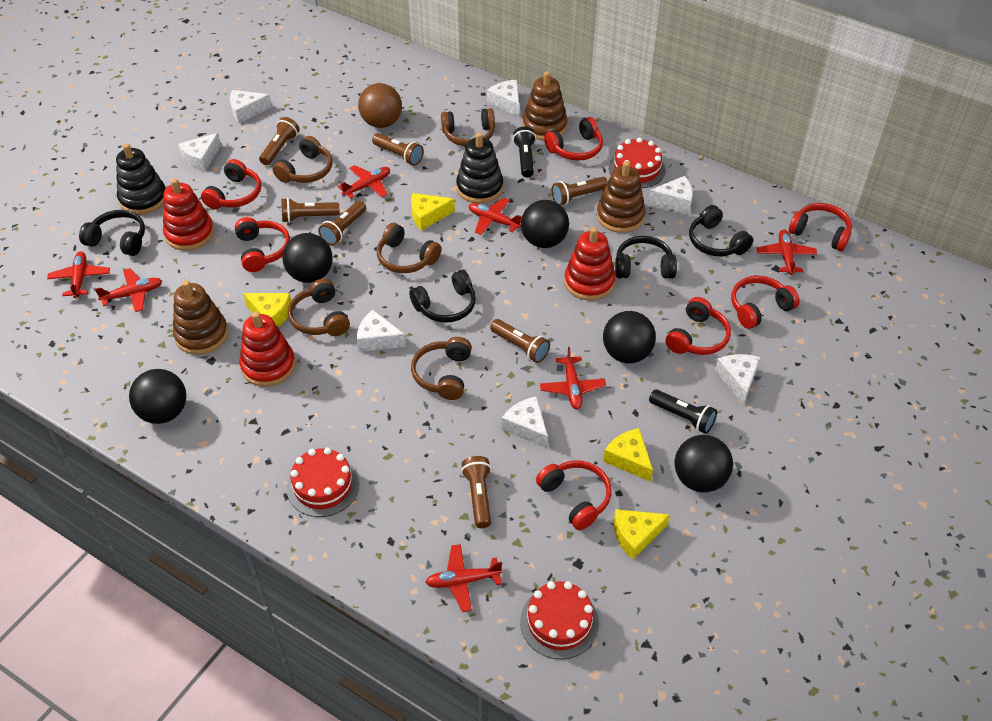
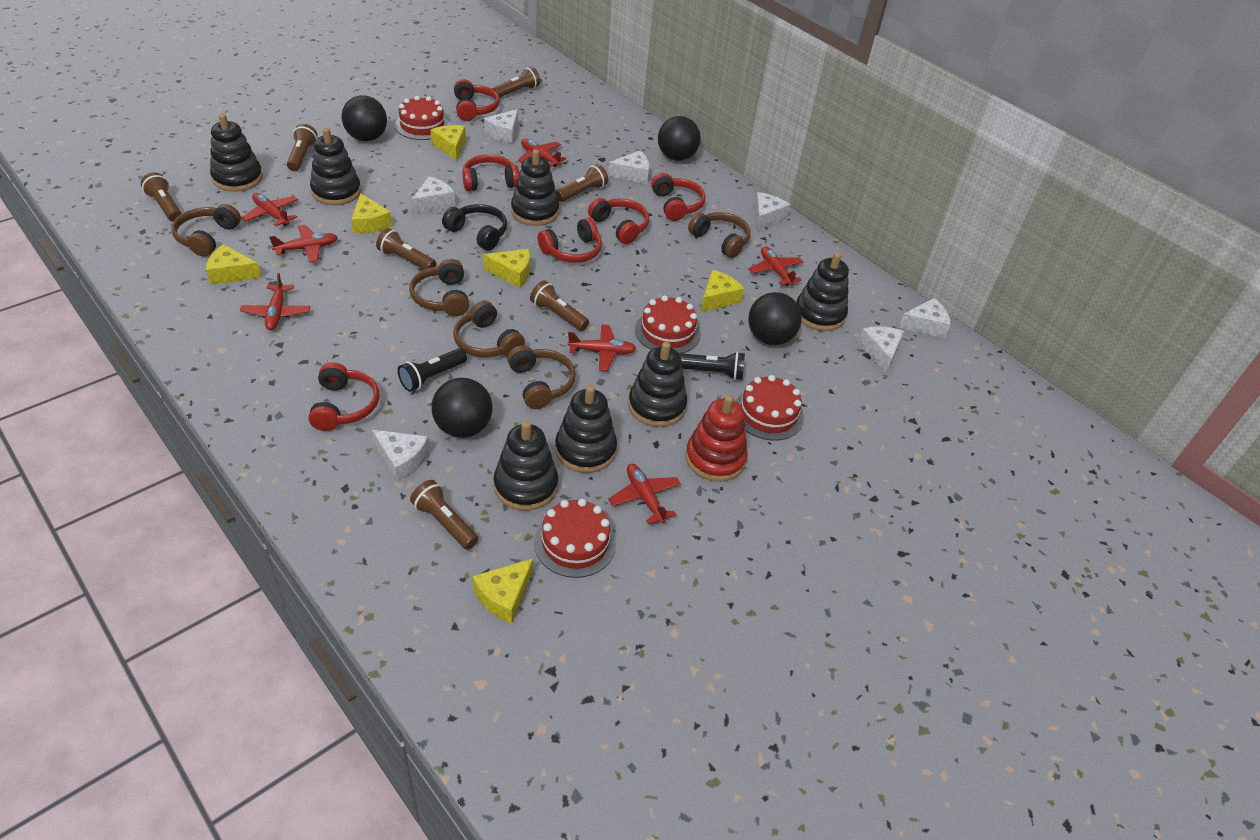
black ball: 5 -> 4
black headphones: 4 -> 1
black stacking toy: 2 -> 7
brown ball: 1 -> 0
brown stacking toy: 3 -> 0
red cake: 3 -> 4
red headphones: 7 -> 6
red stacking toy: 3 -> 1
yellow cheese: 4 -> 6

